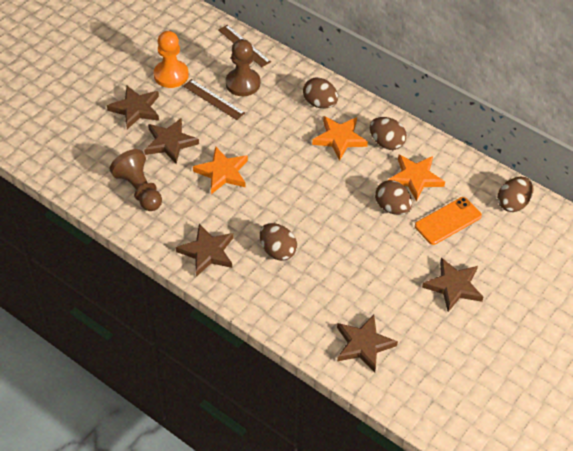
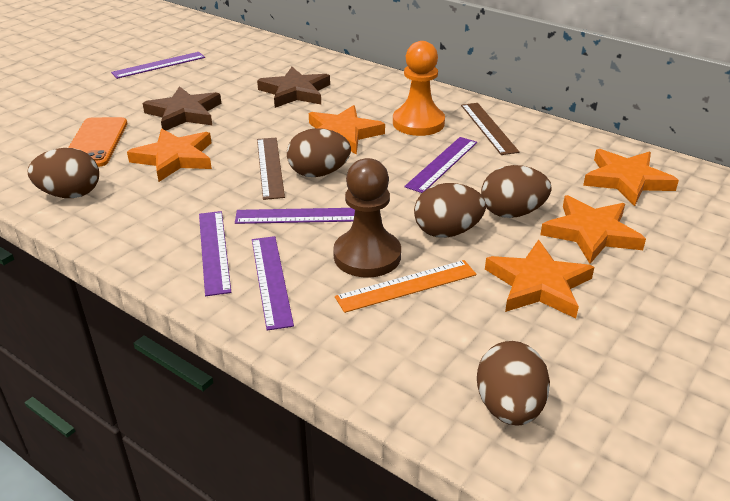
brown pawn: 2 -> 1
brown star: 5 -> 2
orange ruler: 0 -> 1
orange star: 3 -> 5
purple ruler: 0 -> 5

